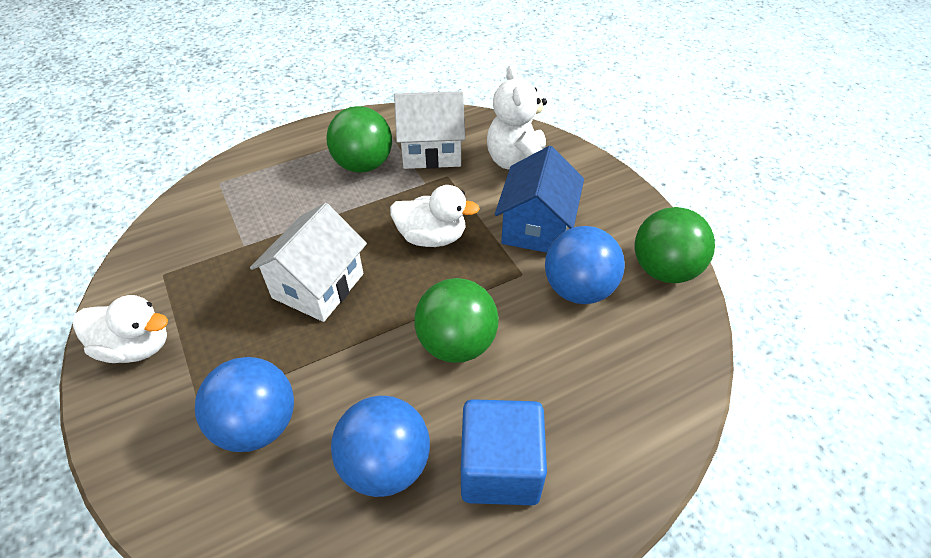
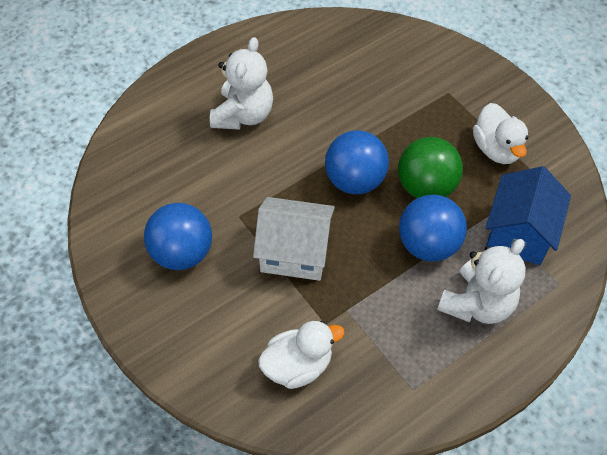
blue cube: 1 -> 0
green ball: 3 -> 1
white house: 2 -> 1
white teddy bear: 1 -> 2

